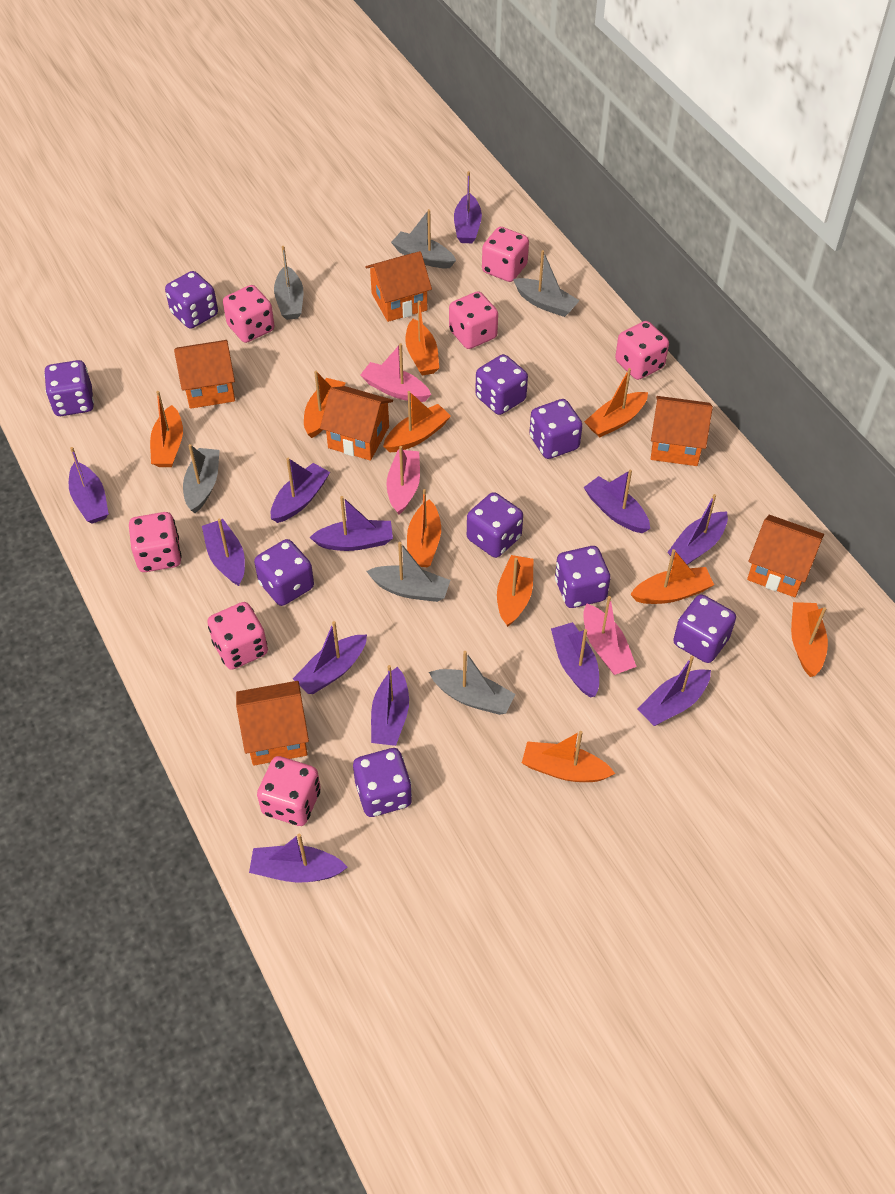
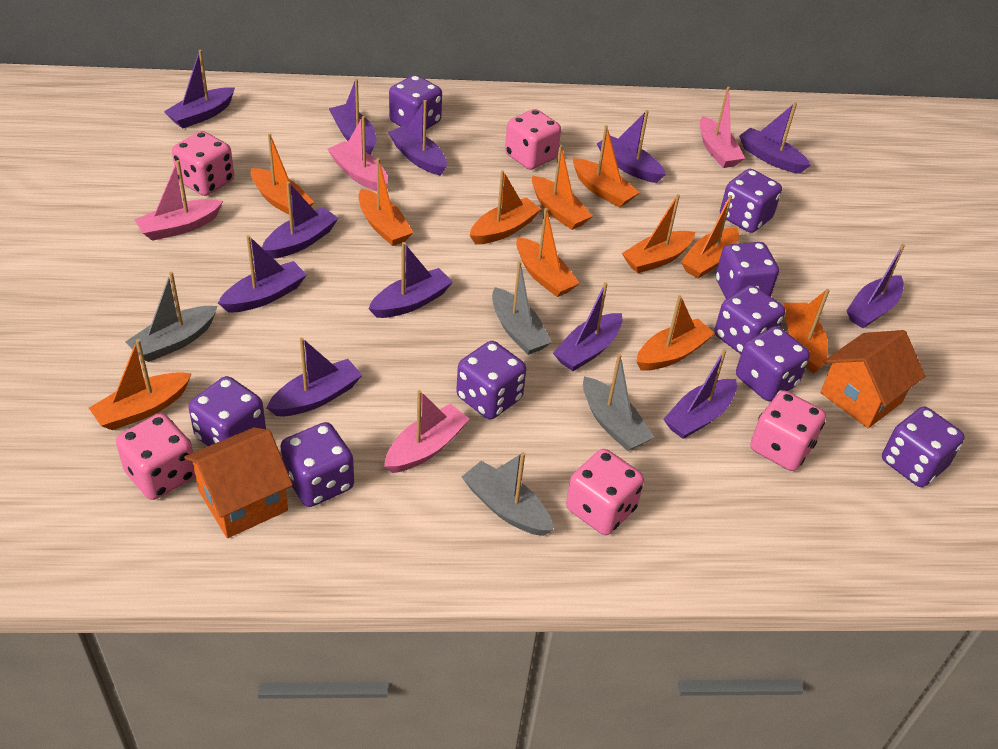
grey boat: 6 -> 4
orange boat: 10 -> 11
orange house: 6 -> 2
pink boat: 3 -> 4
pink dice: 7 -> 5

